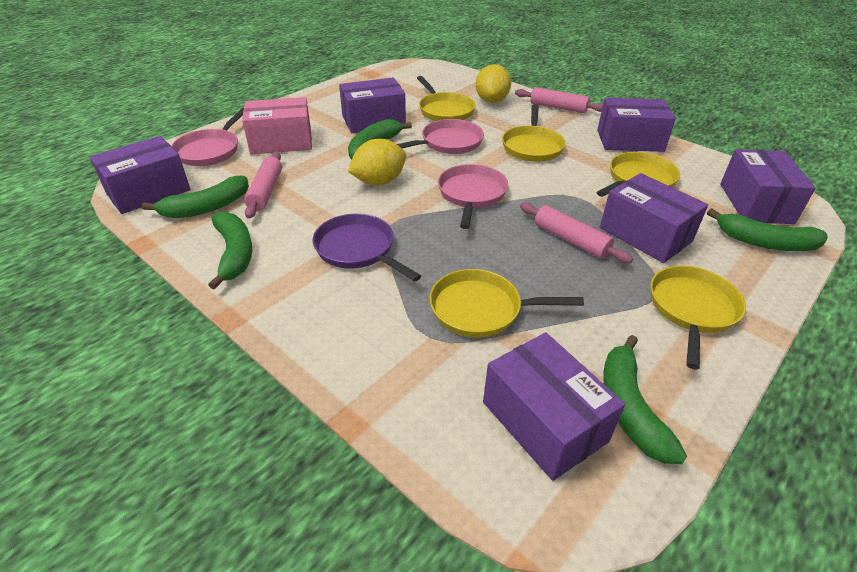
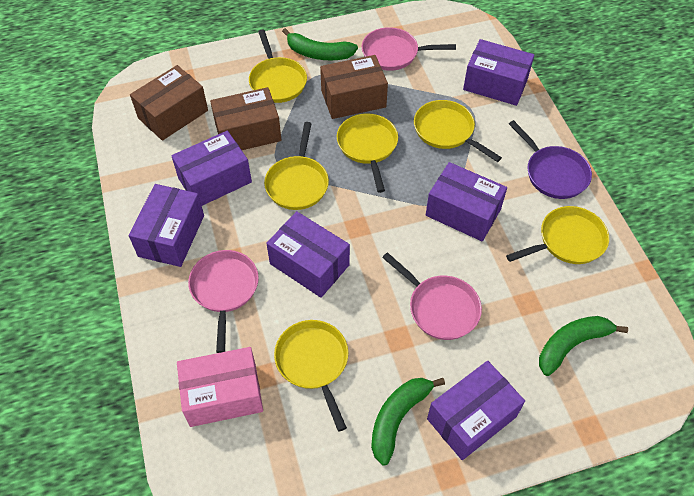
brown box: 0 -> 3
green banana: 5 -> 3
pink rolling pin: 3 -> 0
yellow lemon: 2 -> 0
yellow pan: 5 -> 6

